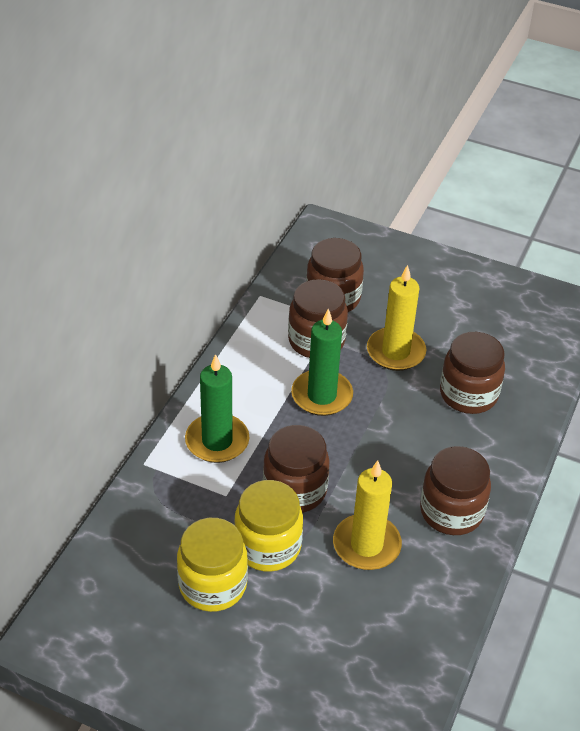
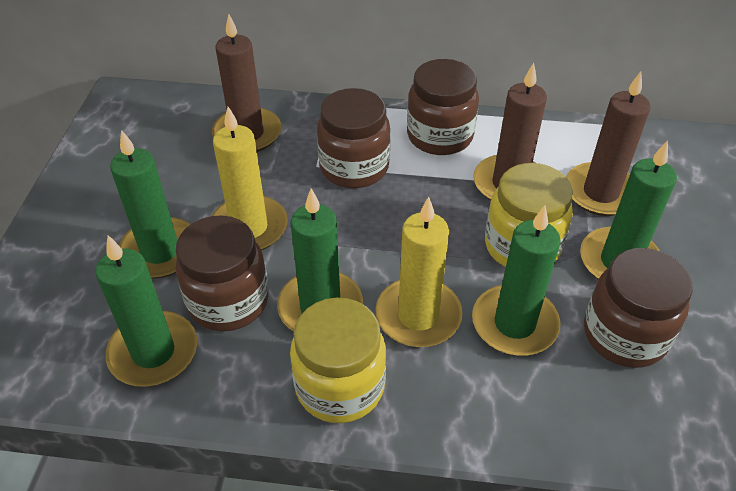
brown candle: 0 -> 3
brown jar: 5 -> 4
green candle: 2 -> 5

